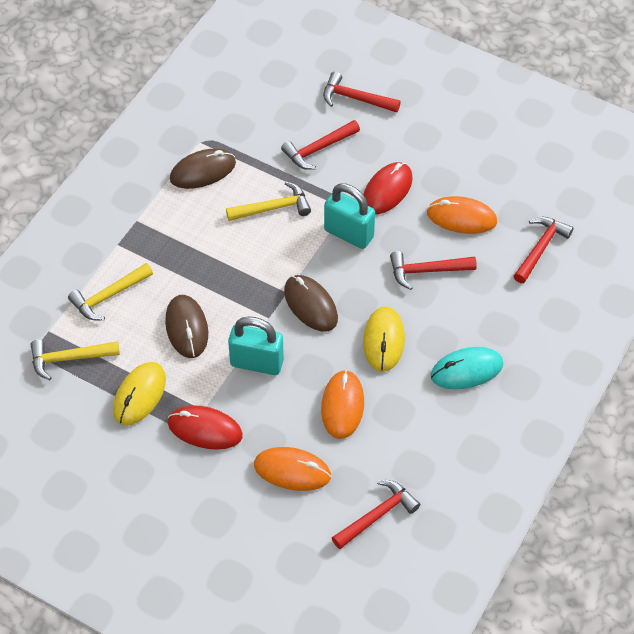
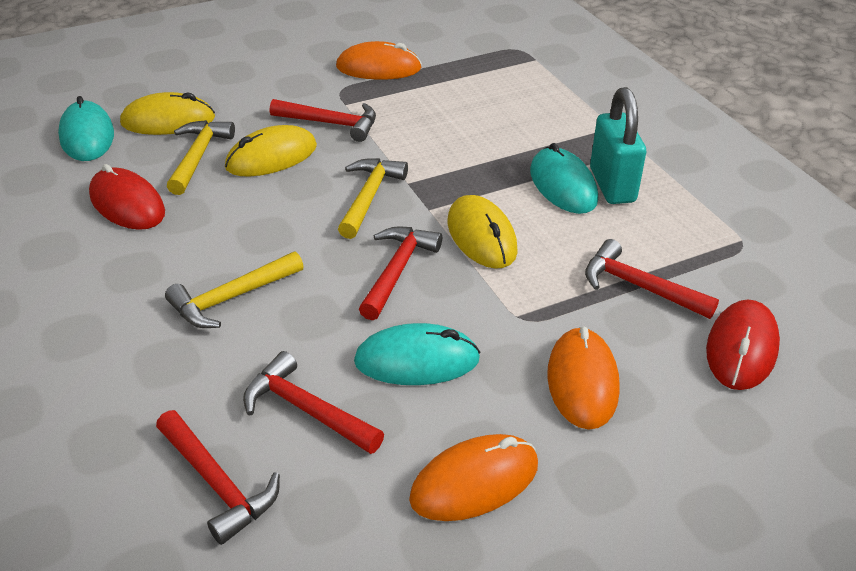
brown mouse: 3 -> 0
turquoise mouse: 1 -> 3
turquoise padlock: 2 -> 1
yellow mouse: 2 -> 3

